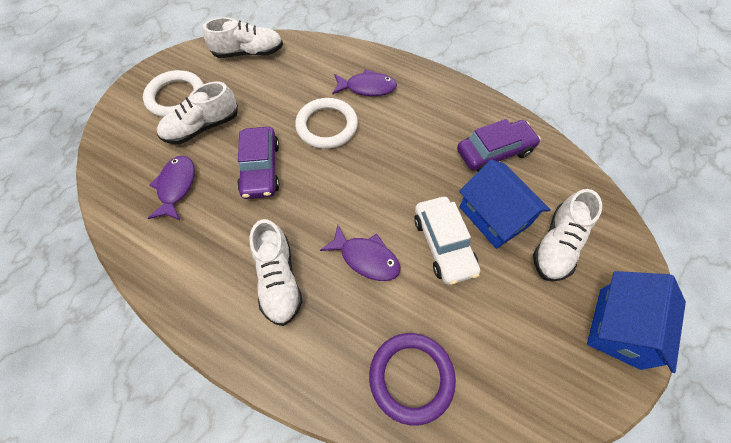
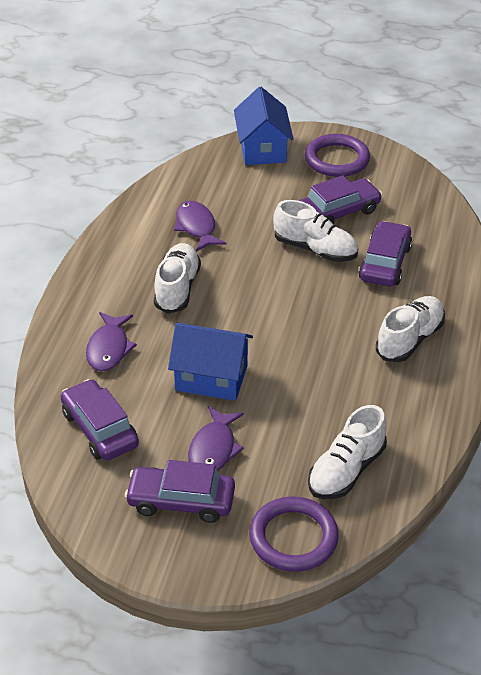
purple car: 2 -> 4
purple ring: 1 -> 2
white car: 1 -> 0
white ring: 2 -> 0

